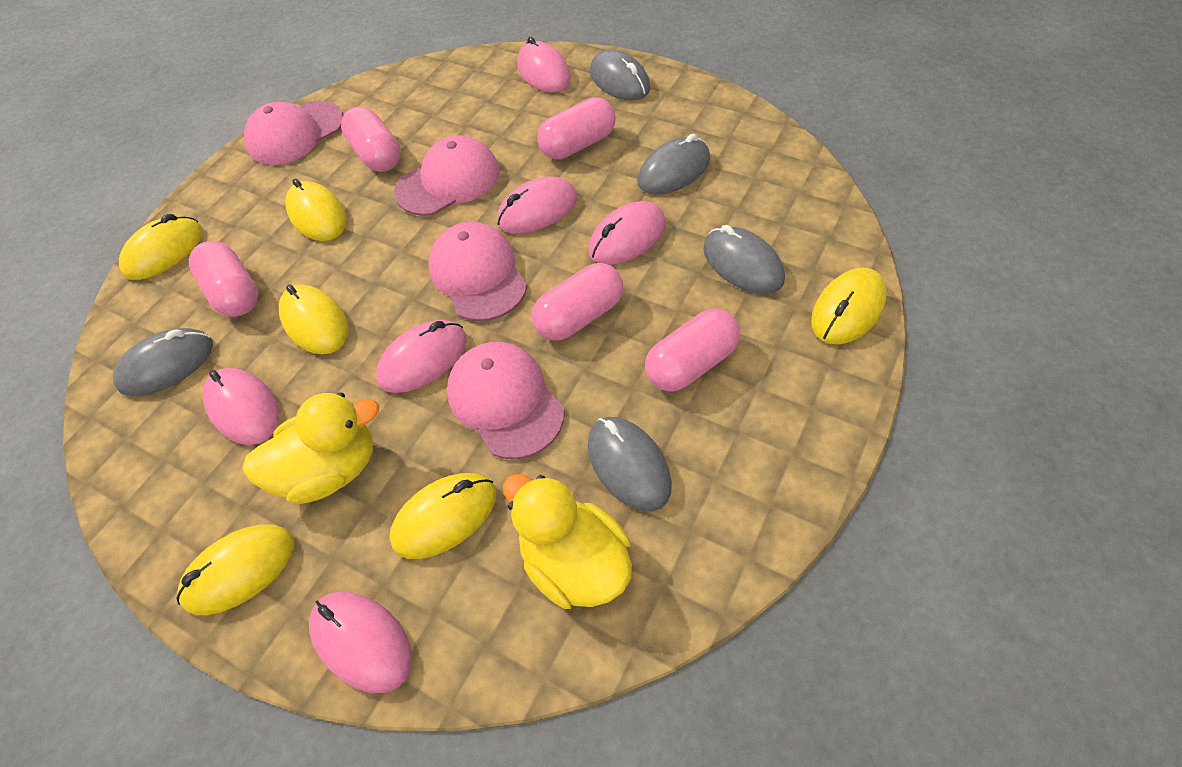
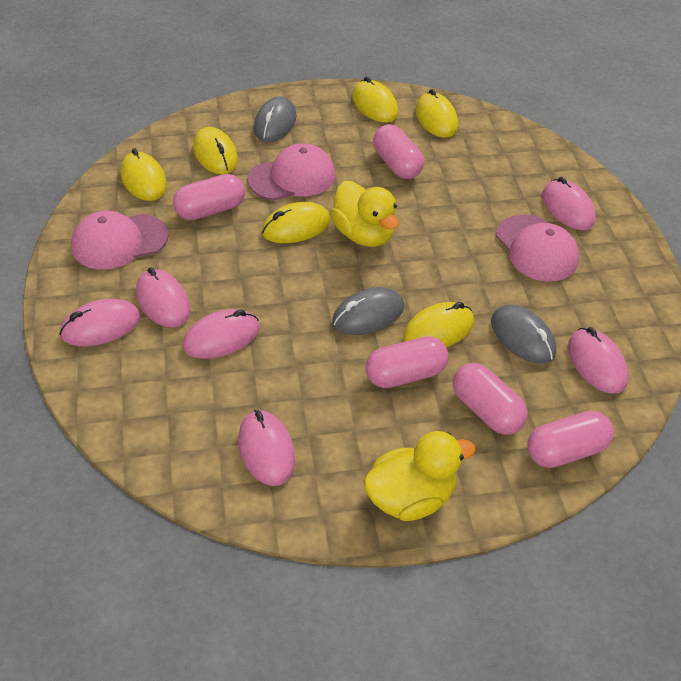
grey mouse: 5 -> 3
pink cap: 4 -> 3

